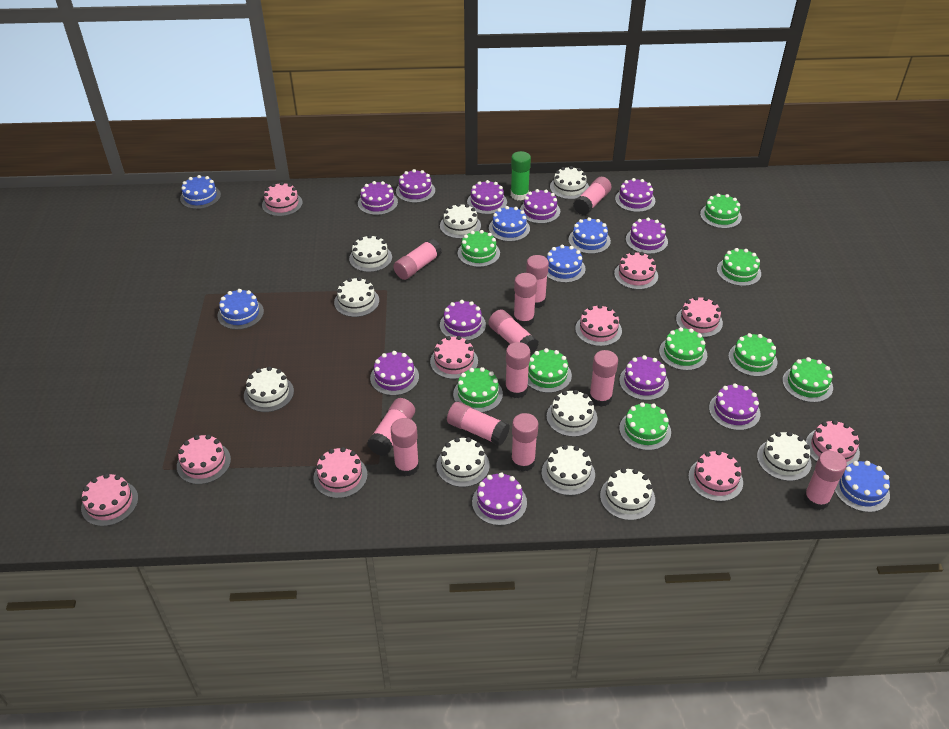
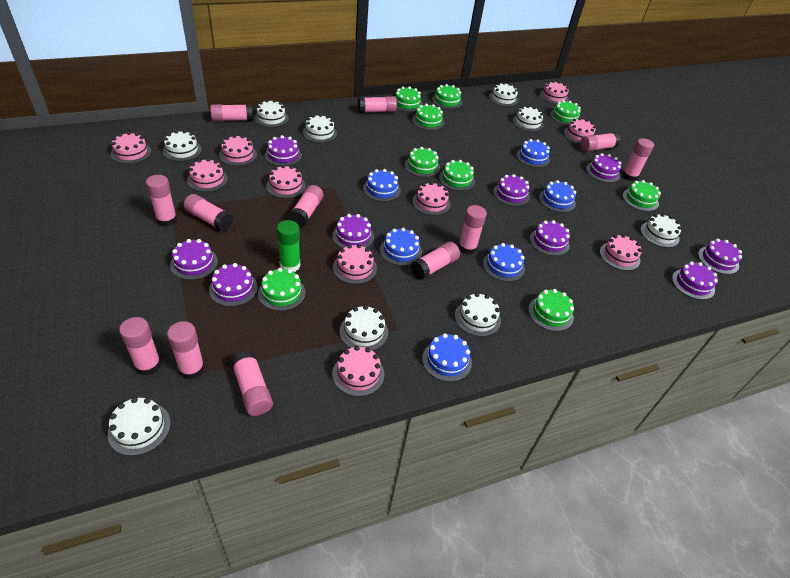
purple cake: 11 -> 9
white cake: 10 -> 9

